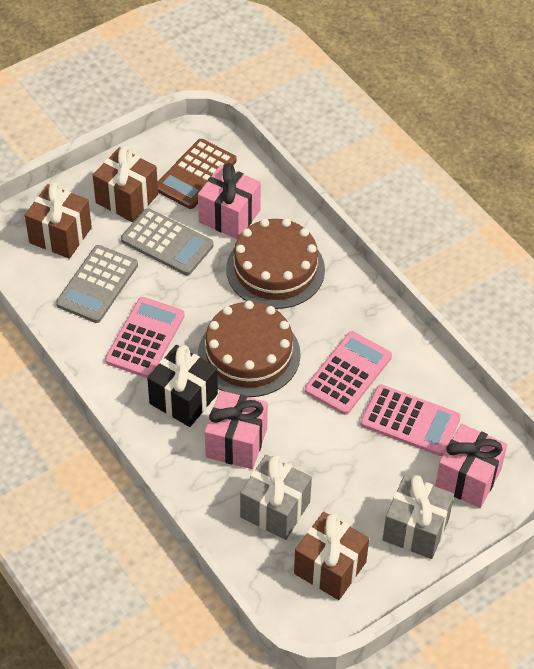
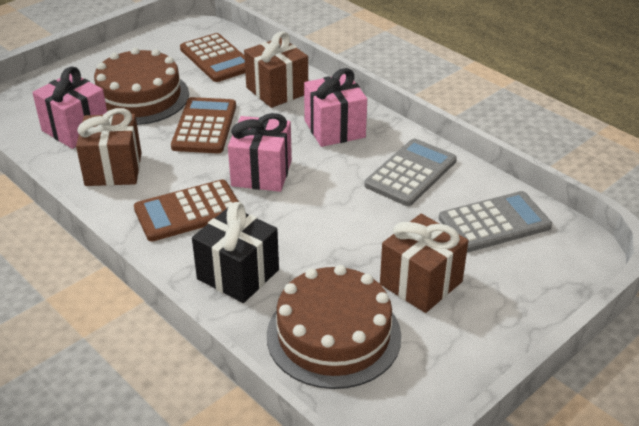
brown calculator: 1 -> 3
grey gift: 2 -> 0
pink calculator: 3 -> 0

